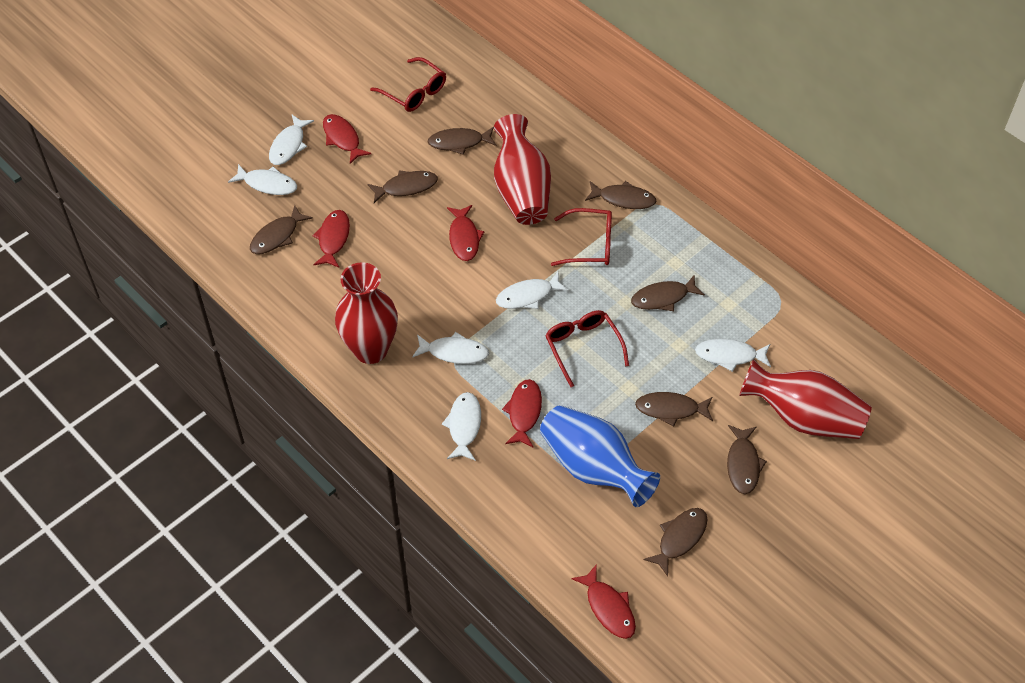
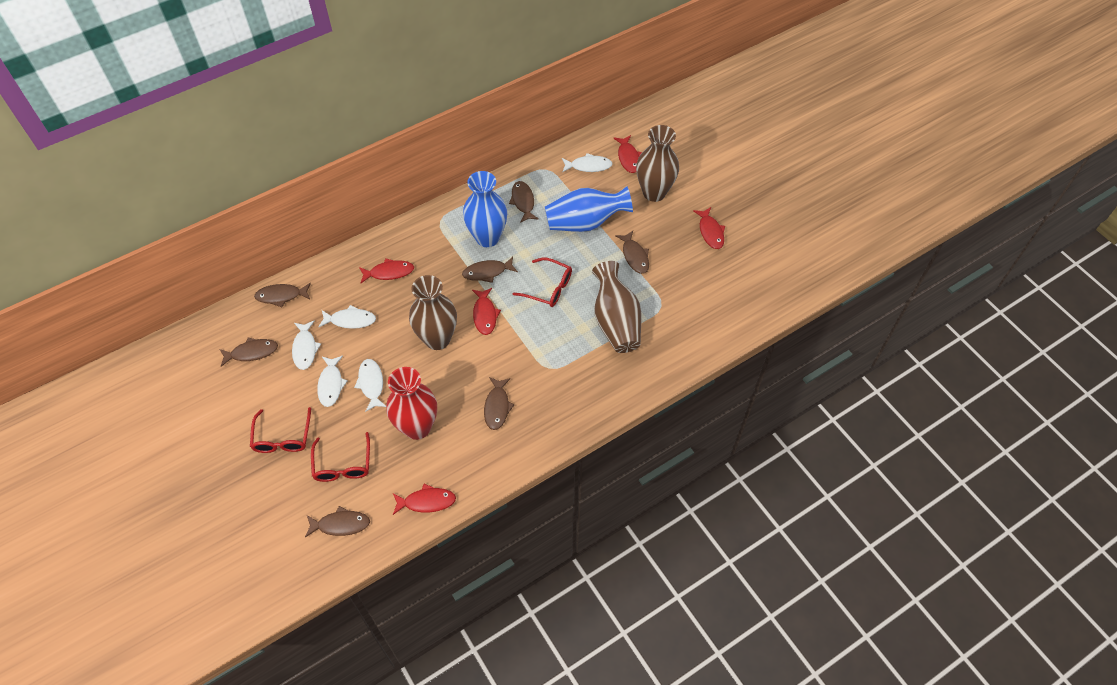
blue vase: 1 -> 2
brown fish: 8 -> 7
brown vase: 0 -> 3
red vase: 3 -> 1
white fish: 6 -> 5

